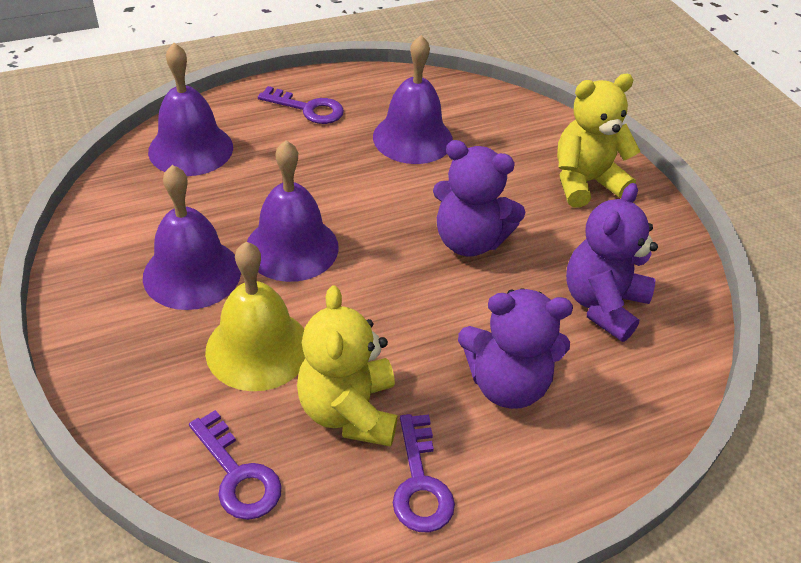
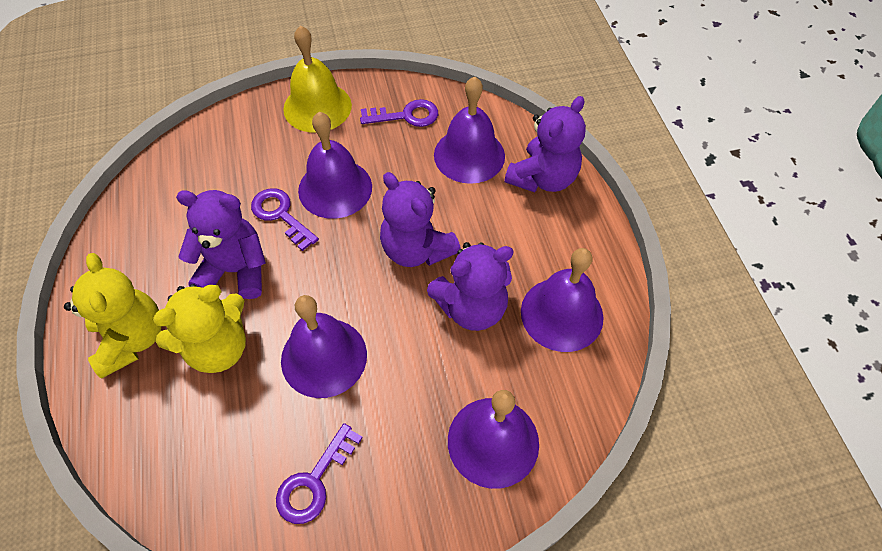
purple bell: 4 -> 5
purple teddy bear: 3 -> 4

